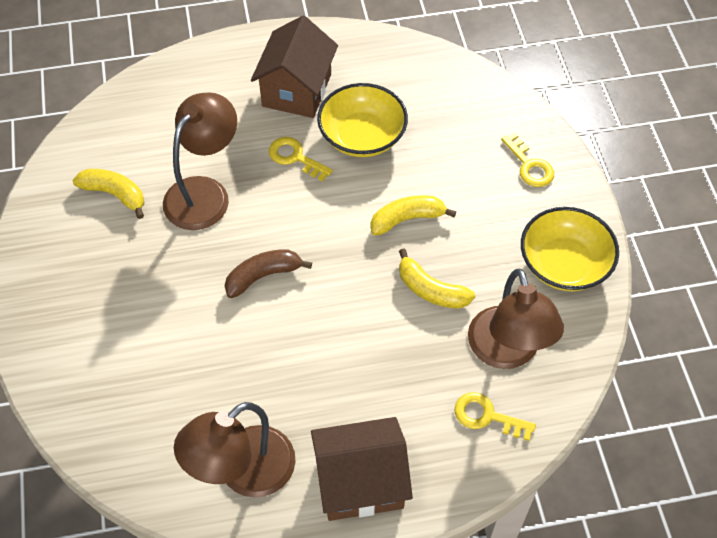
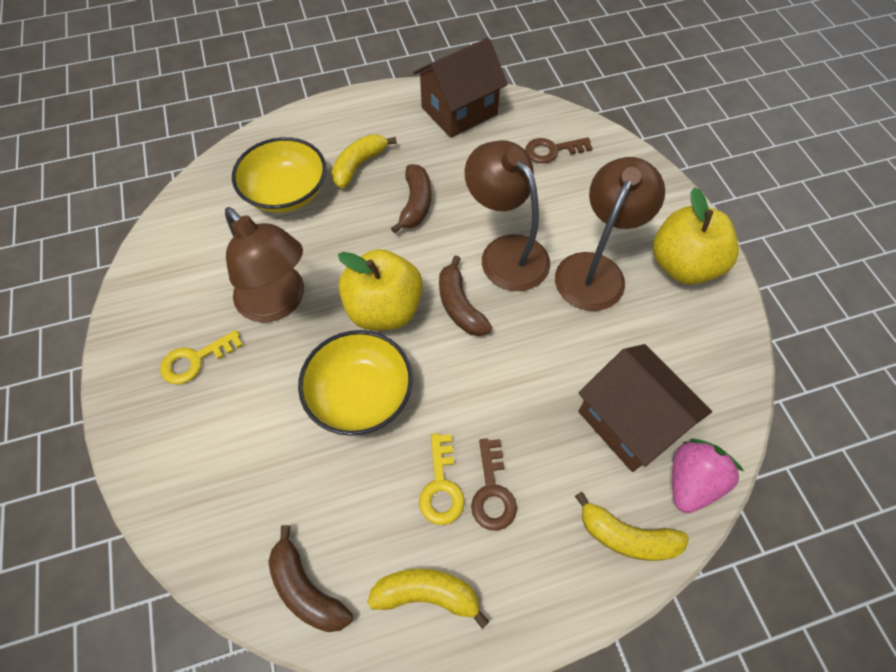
brown banana: 1 -> 3
brown key: 0 -> 2
pink strawberry: 0 -> 1
yellow apple: 0 -> 2
yellow key: 3 -> 2

